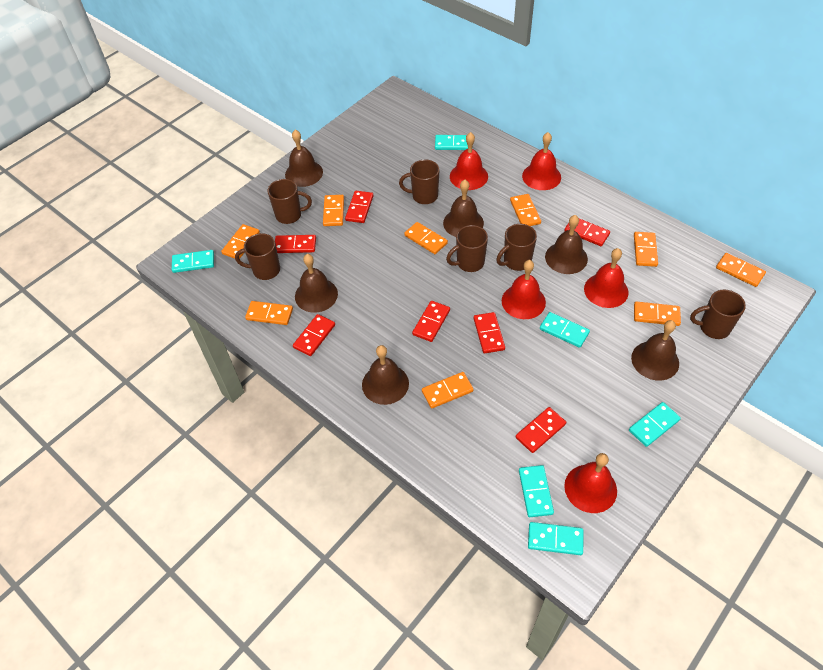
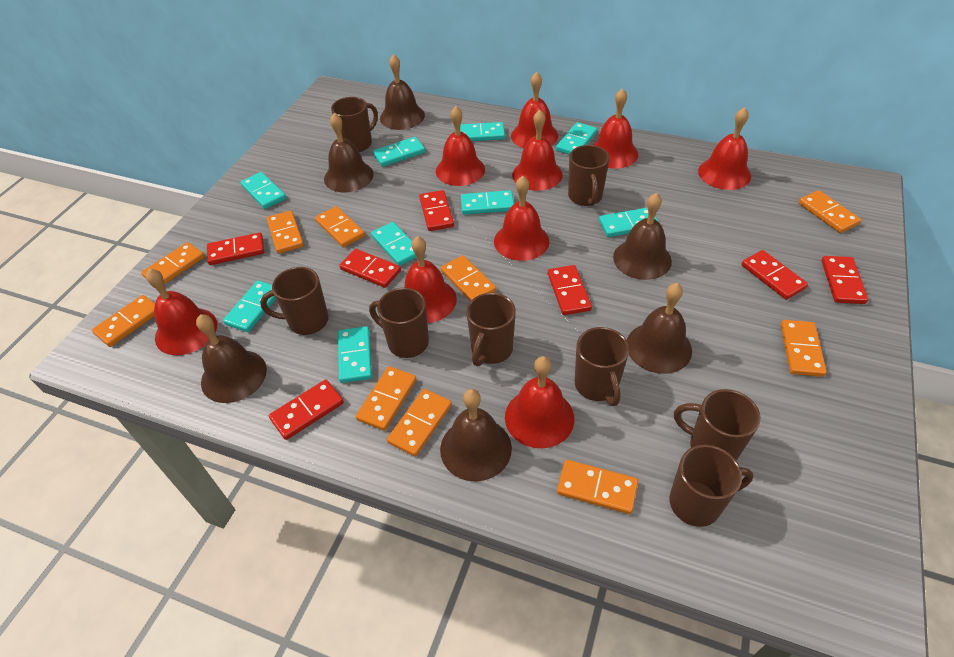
brown mug: 6 -> 8
orange domino: 9 -> 10
red bell: 5 -> 9
turquoise domino: 6 -> 9

